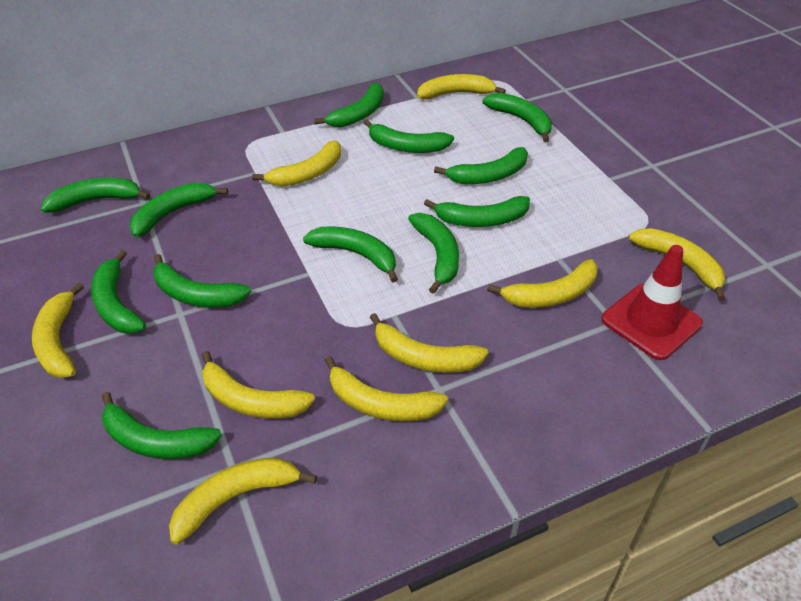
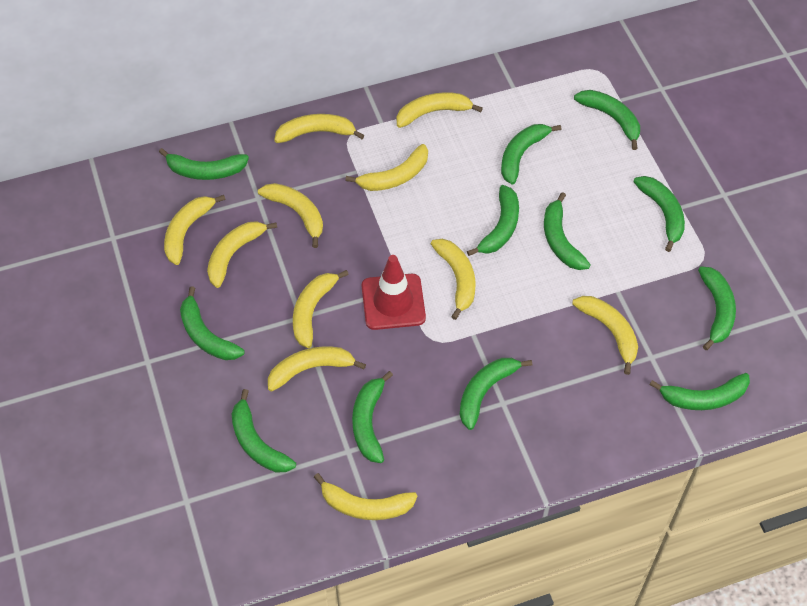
yellow banana: 9 -> 11

